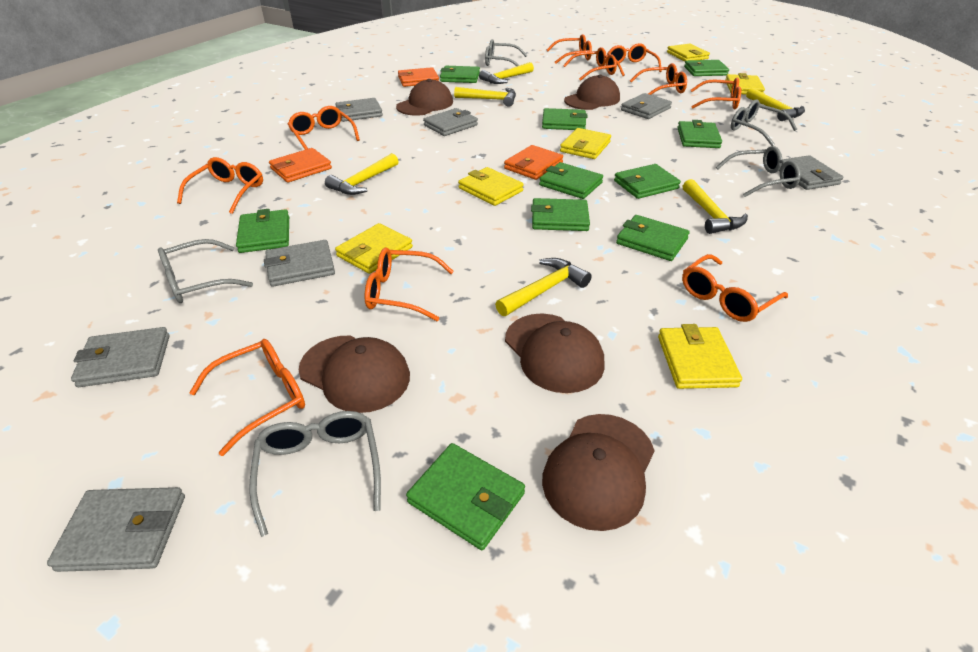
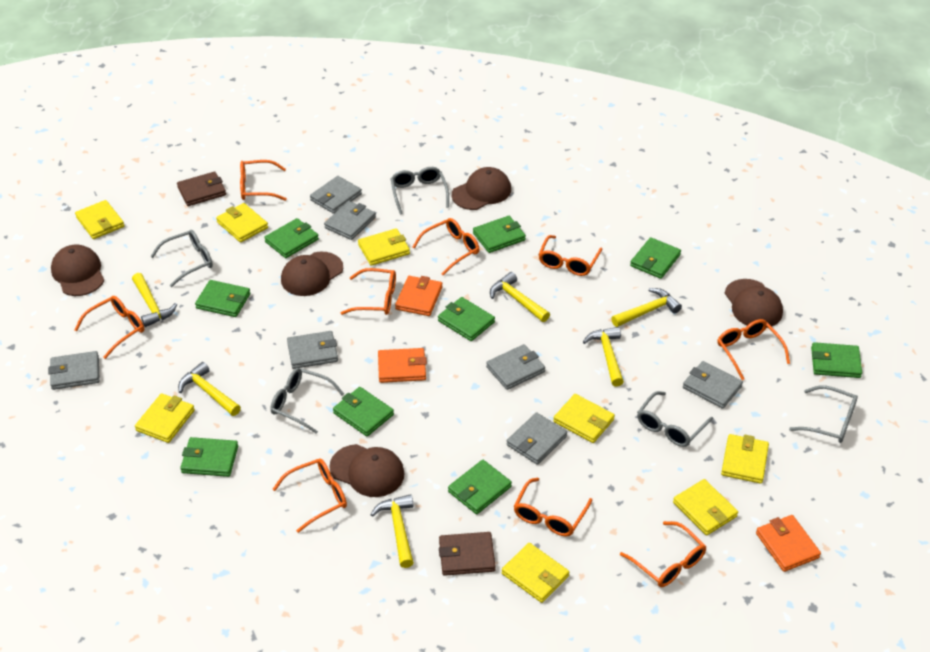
brown wallet: 0 -> 2
green wallet: 10 -> 9
orange glasses: 10 -> 9
yellow wallet: 6 -> 8

